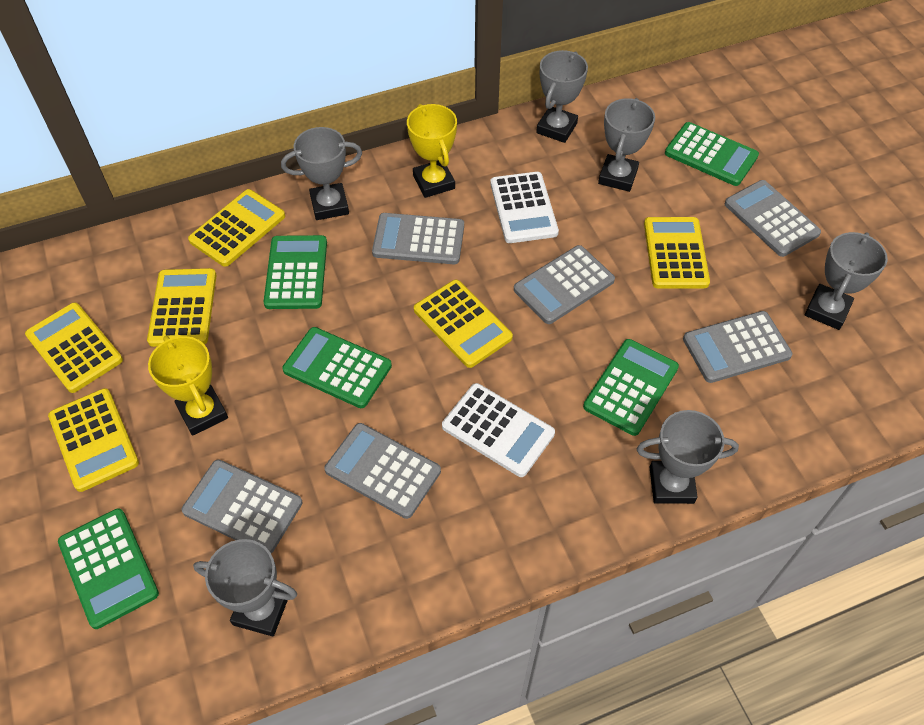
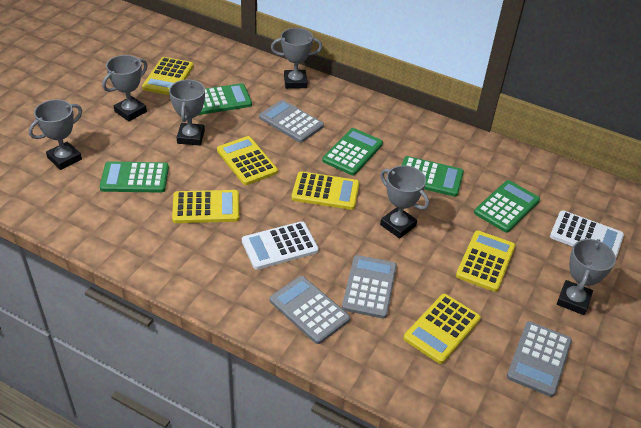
grey calculator: 6 -> 4
yellow trophy: 2 -> 0

